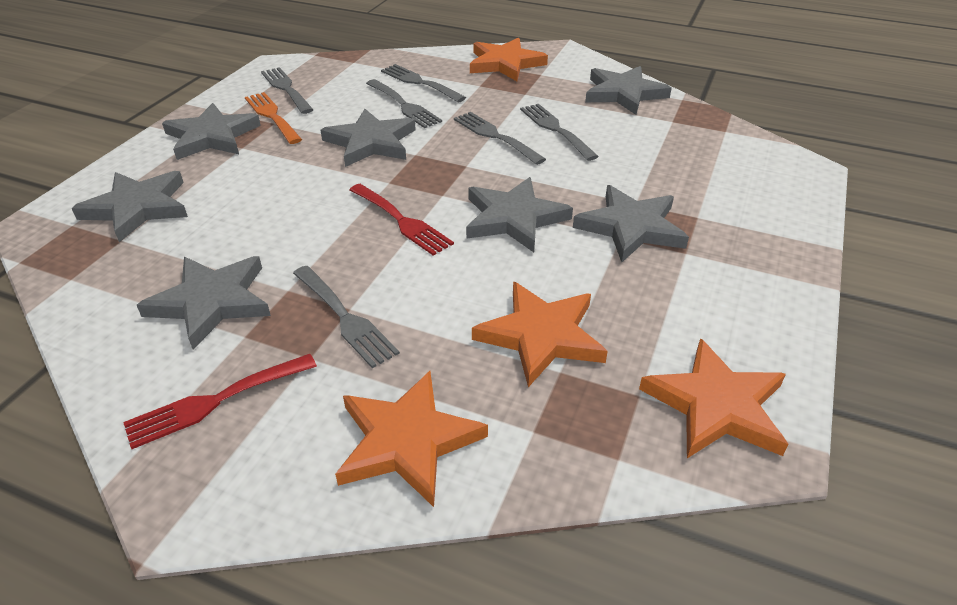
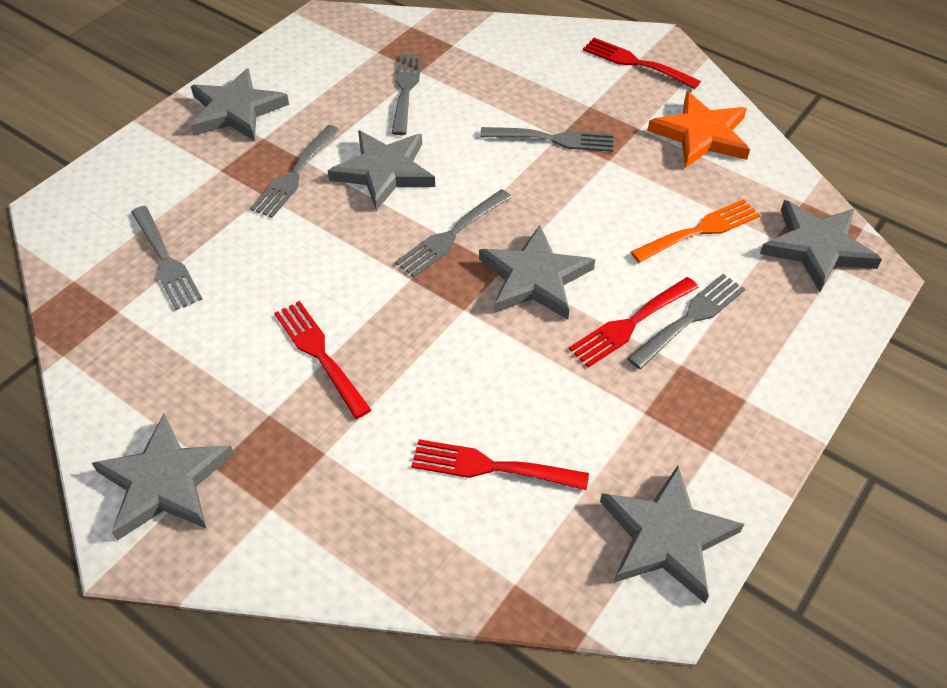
grey star: 7 -> 6
orange star: 4 -> 1
red fork: 2 -> 4

